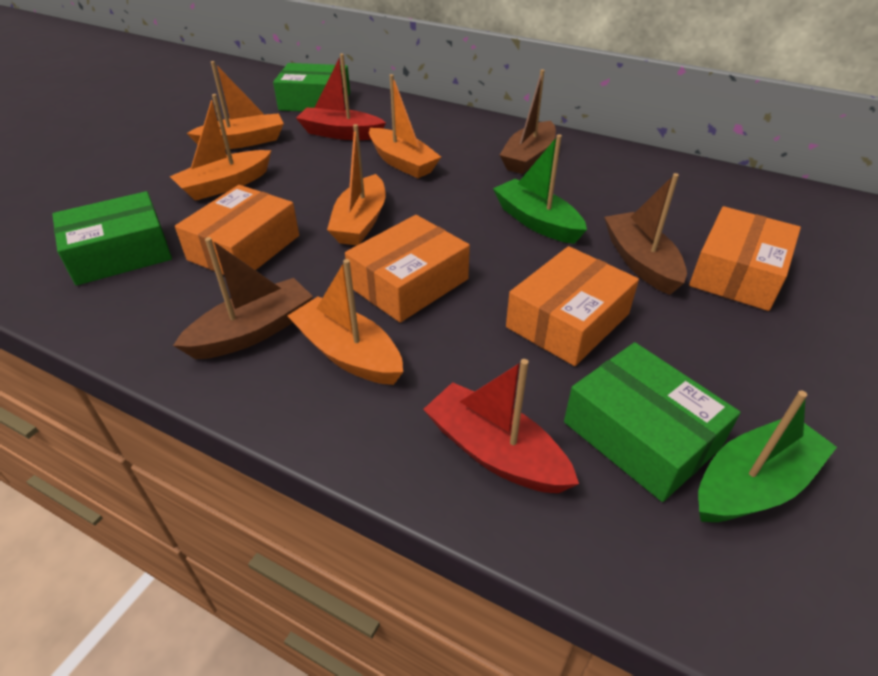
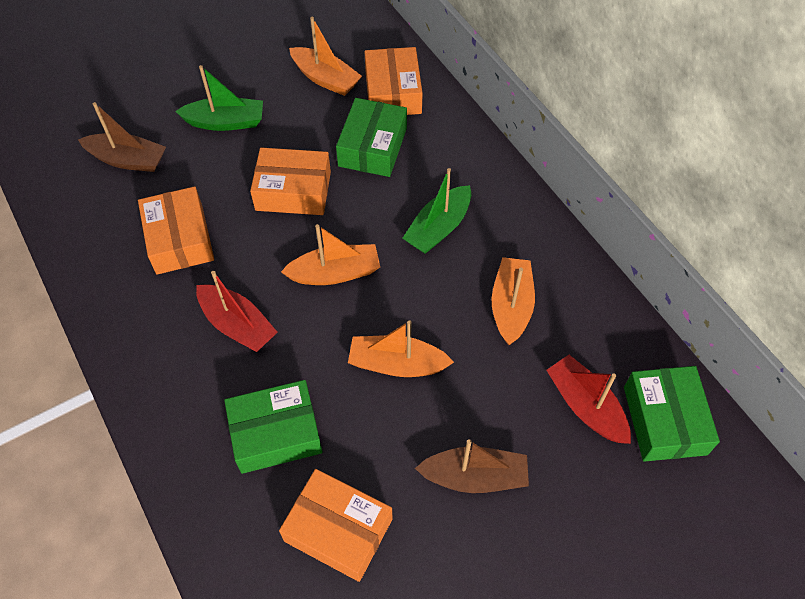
brown boat: 3 -> 2
orange boat: 5 -> 4

